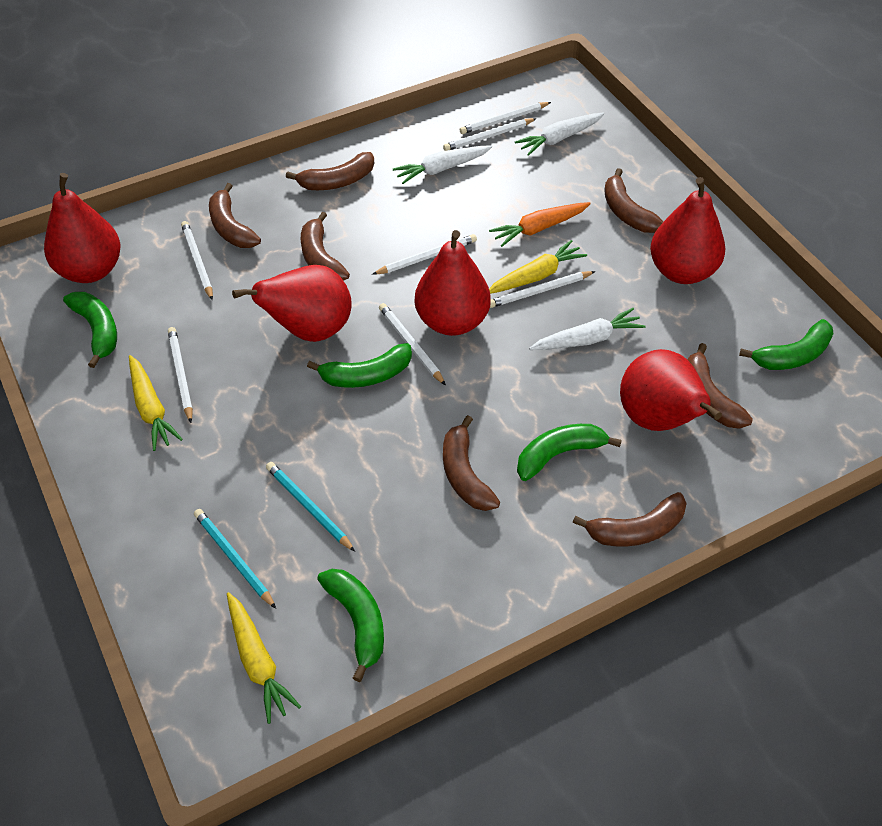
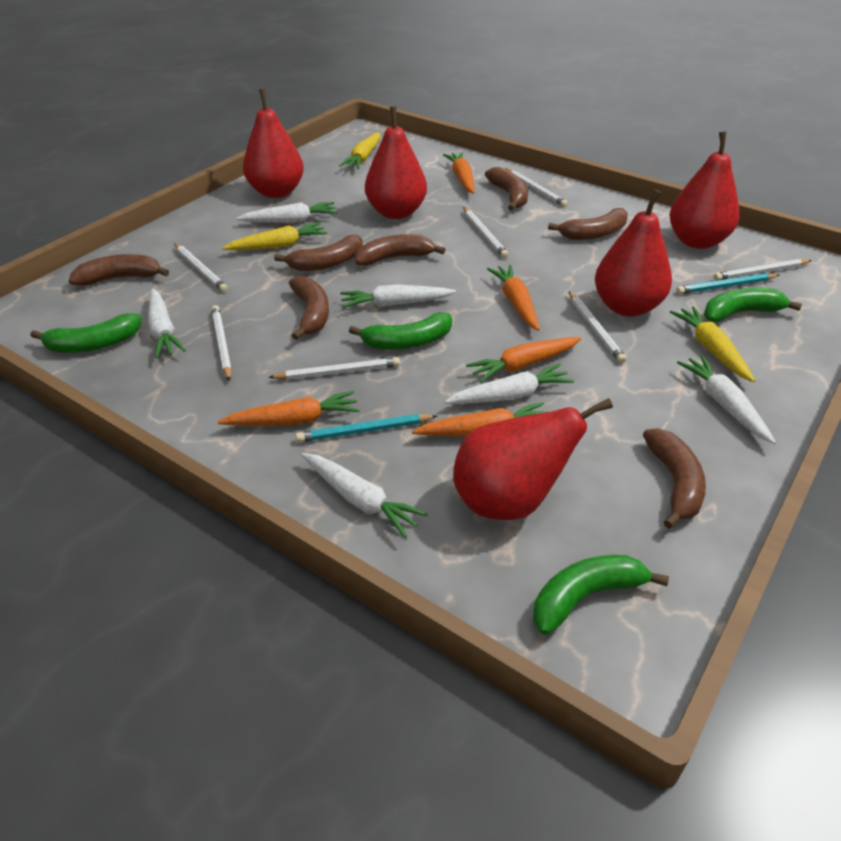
green banana: 5 -> 4
orange carrot: 1 -> 5
white carrot: 3 -> 6

